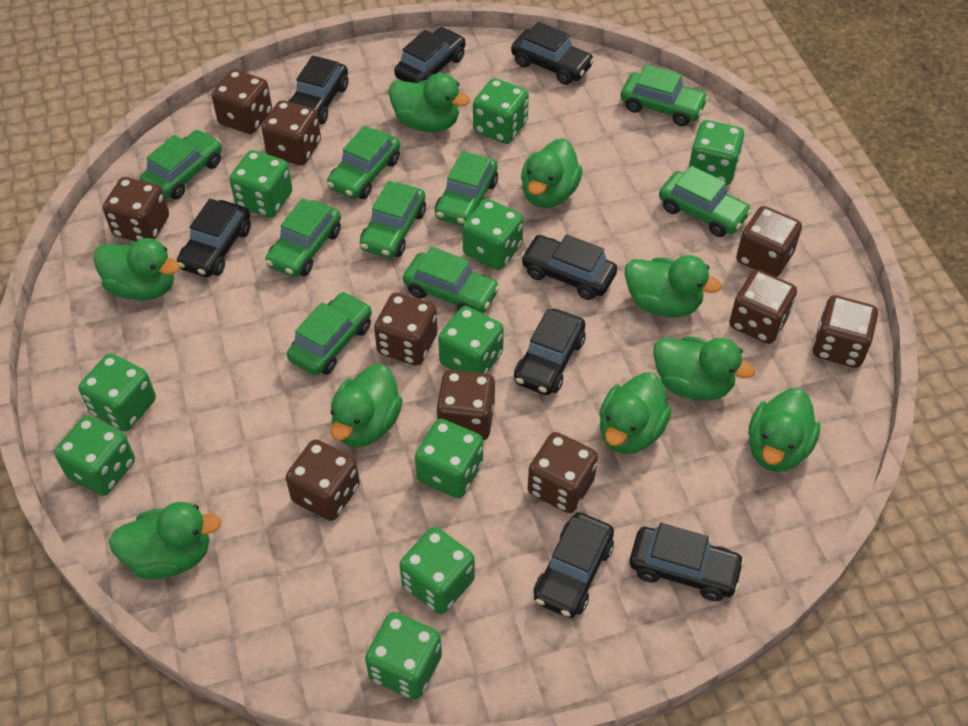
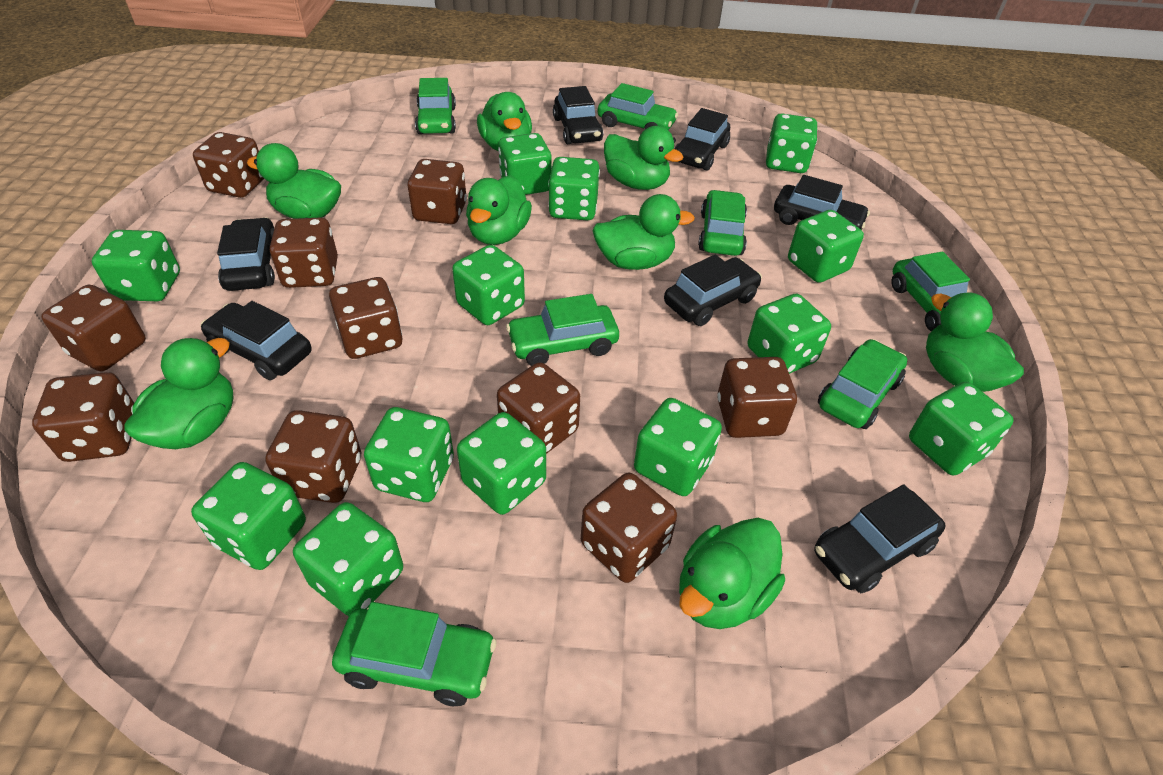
black car: 8 -> 7
green car: 9 -> 7
green dice: 10 -> 13
green duck: 9 -> 8

